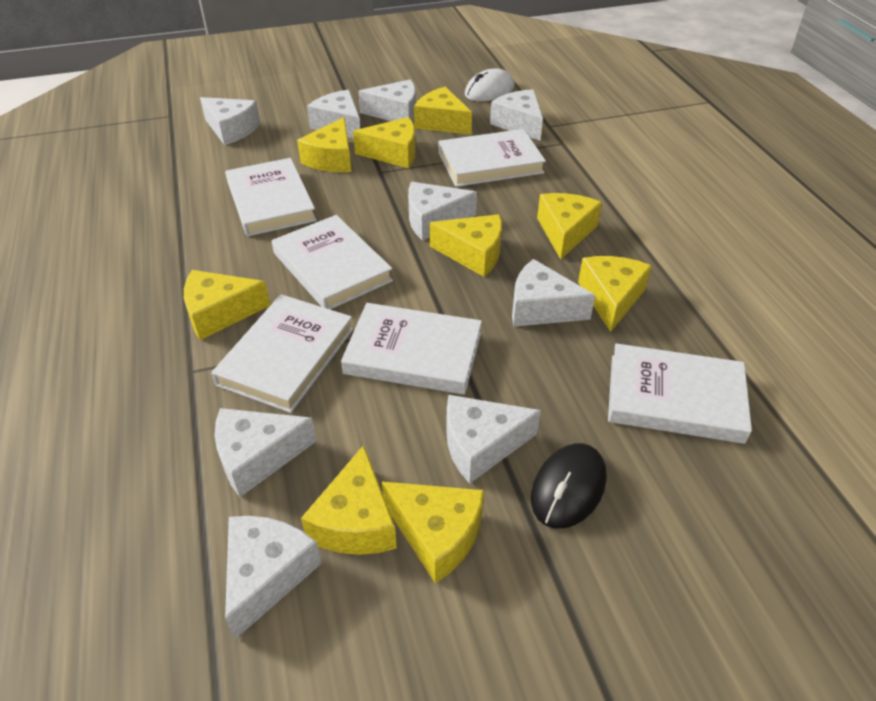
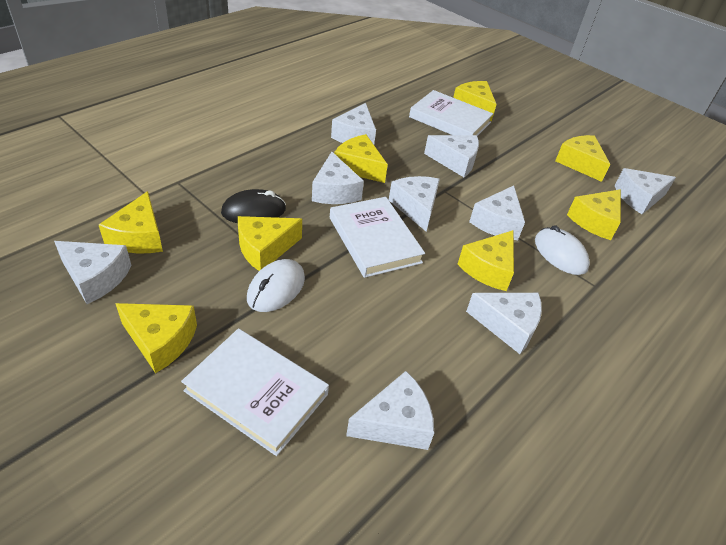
white book: 6 -> 3
white mouse: 1 -> 2
yellow cheese: 9 -> 8

